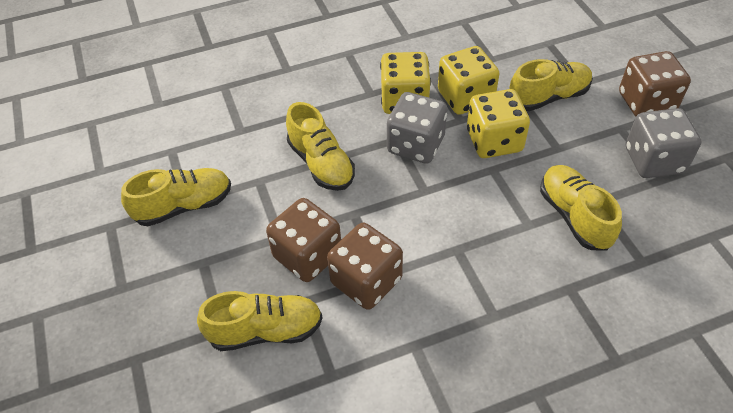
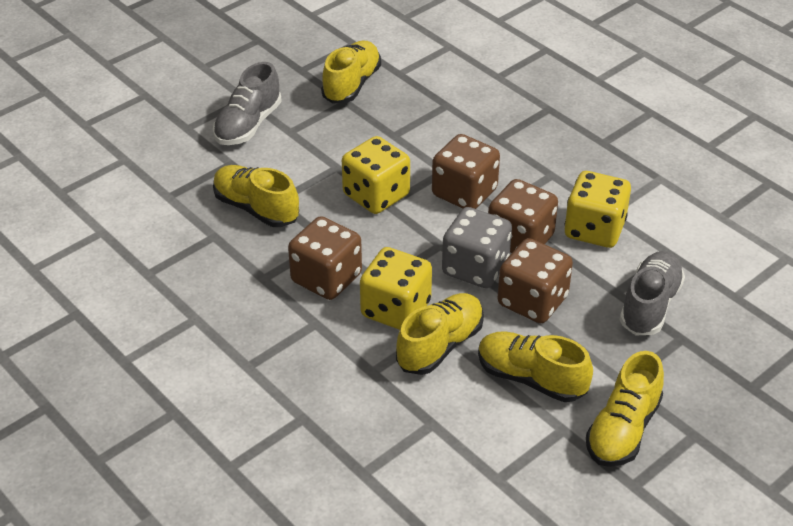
brown dice: 3 -> 4
grey dice: 2 -> 1
grey shoe: 0 -> 2

